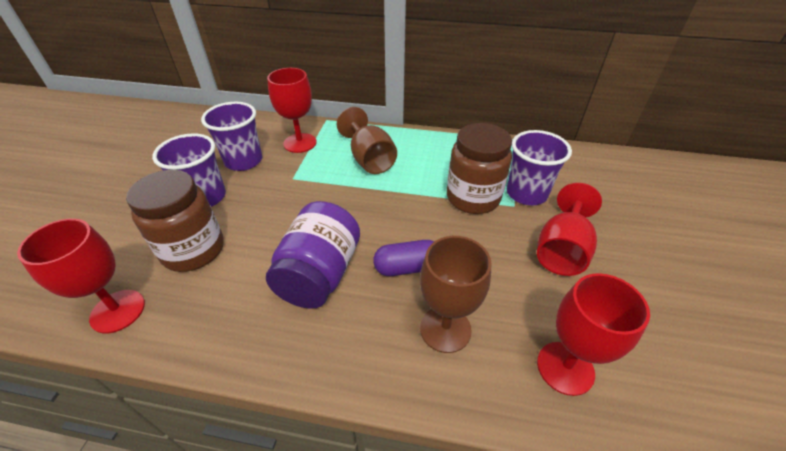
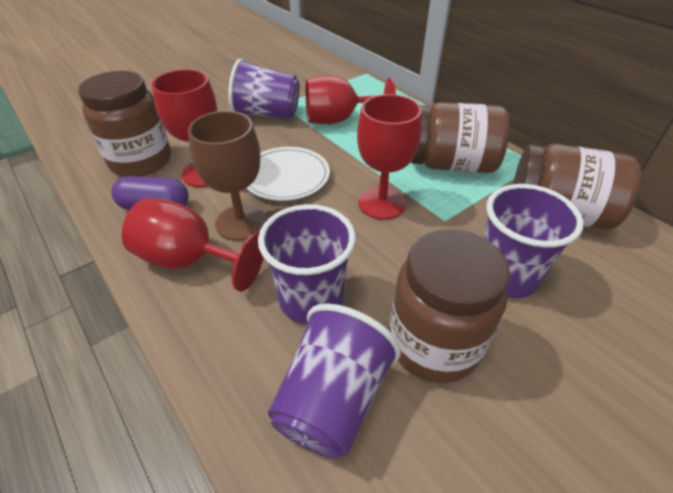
brown goblet: 2 -> 1
brown jar: 2 -> 4
purple cup: 3 -> 4
purple jar: 1 -> 0
white plate: 0 -> 1

